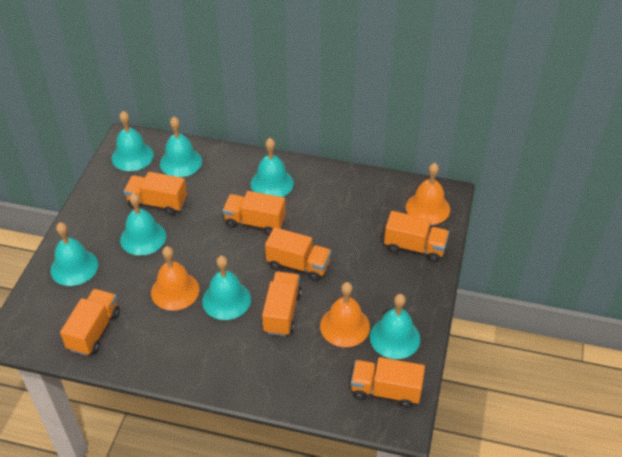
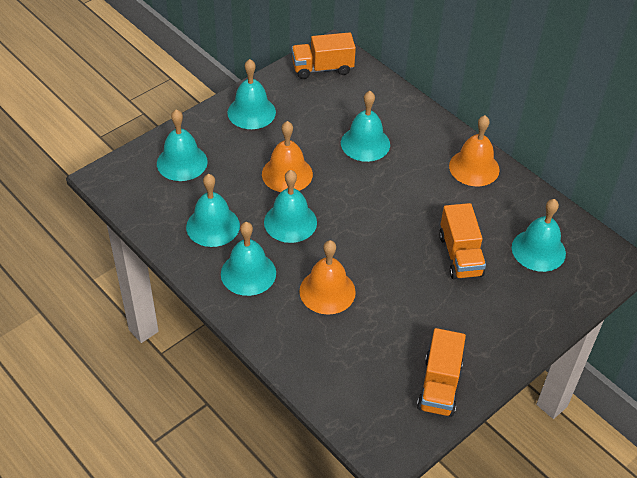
orange truck: 7 -> 3

